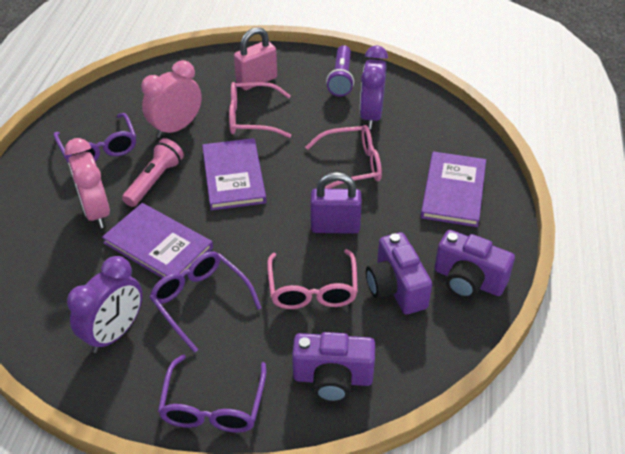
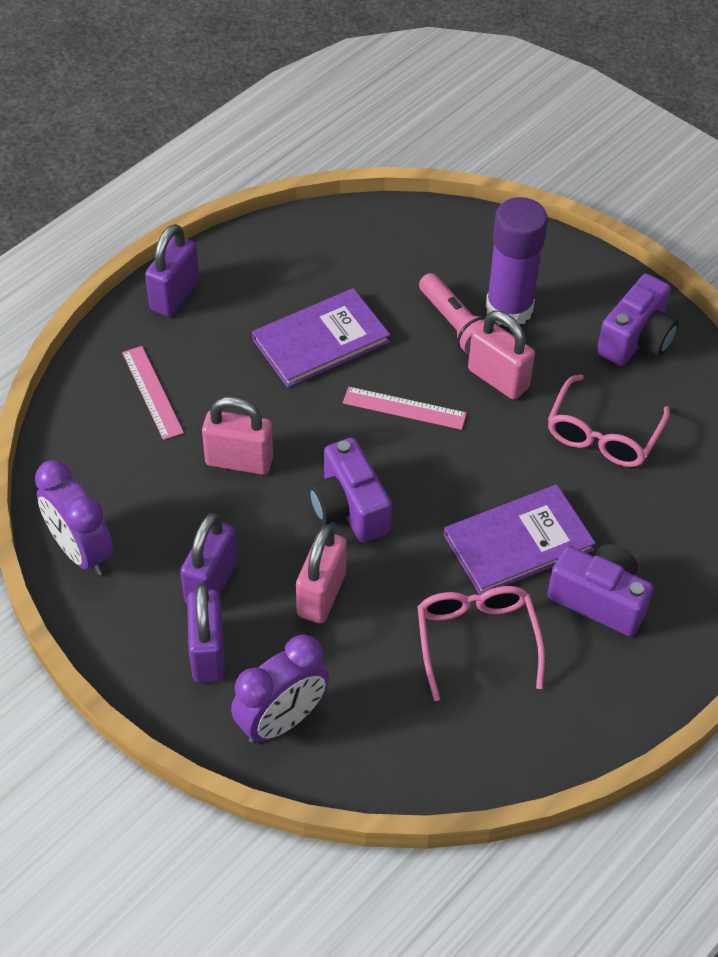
pink clock: 2 -> 0
pink glasses: 3 -> 2
pink padlock: 1 -> 3
pink ruler: 0 -> 2
purple book: 3 -> 2
purple flashlight: 1 -> 0
purple glasses: 3 -> 0
purple glue stick: 0 -> 1
purple padlock: 1 -> 3

